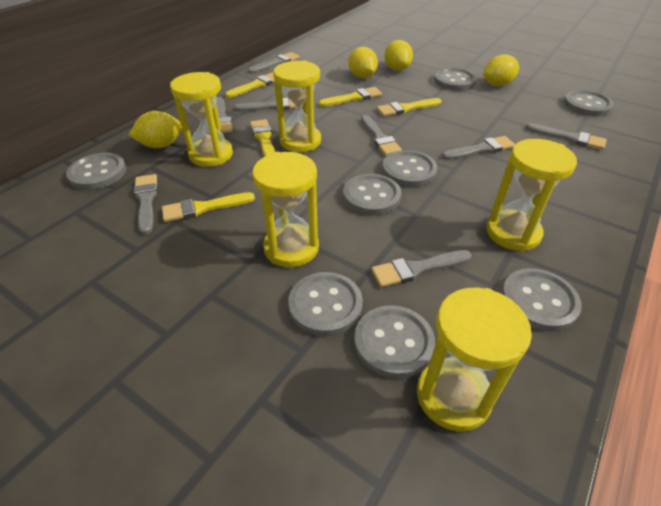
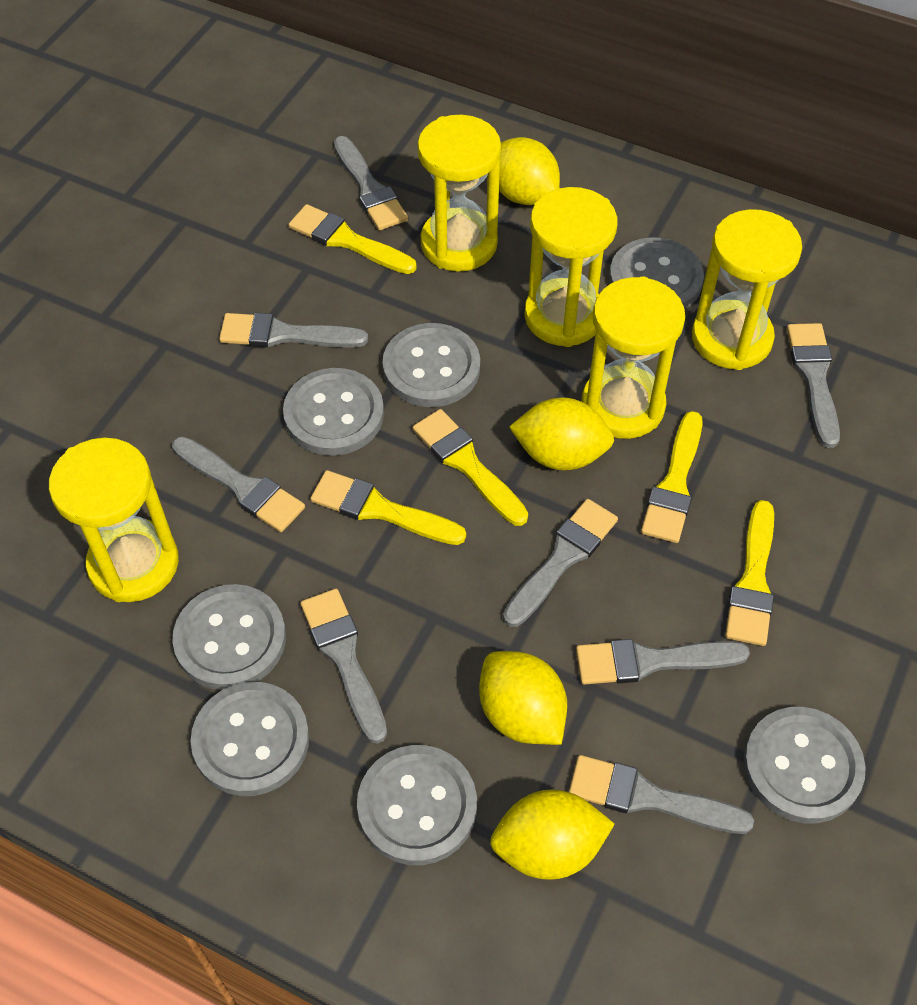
grey button: 8 -> 7

